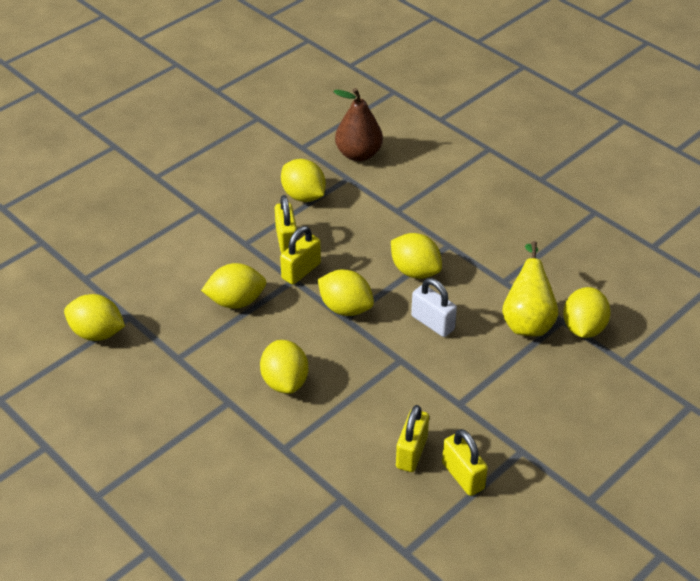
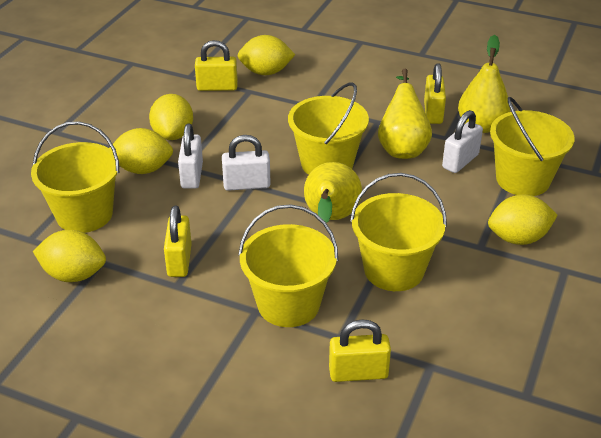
brown pear: 1 -> 0
white padlock: 1 -> 3
yellow bucket: 0 -> 5
yellow lemon: 7 -> 5
yellow pear: 1 -> 3

